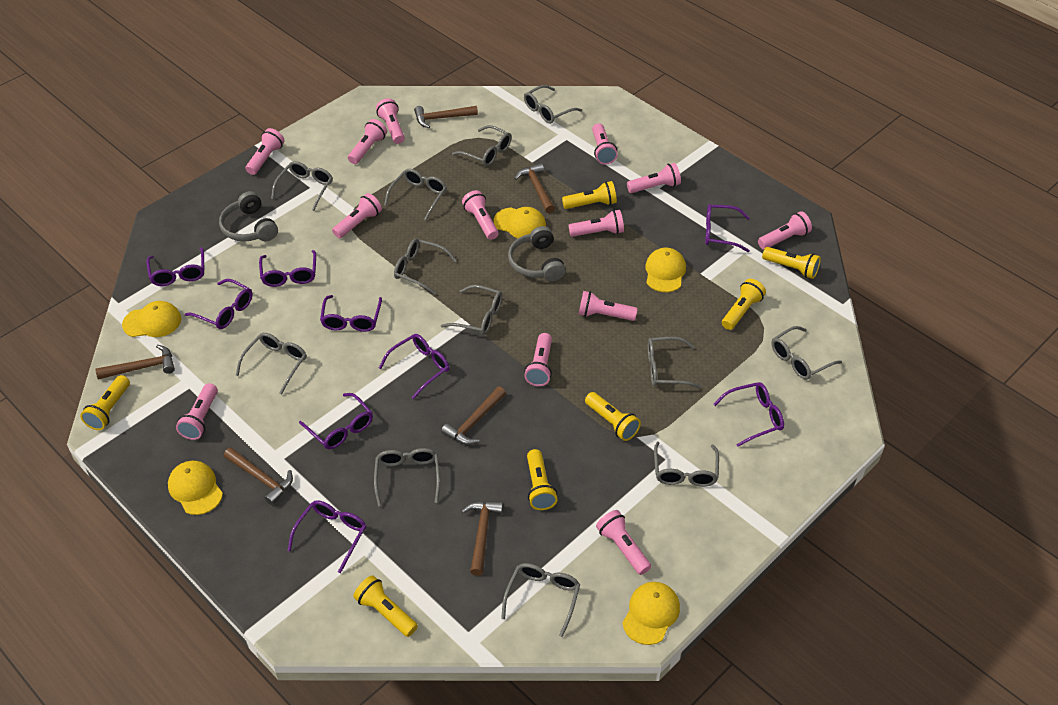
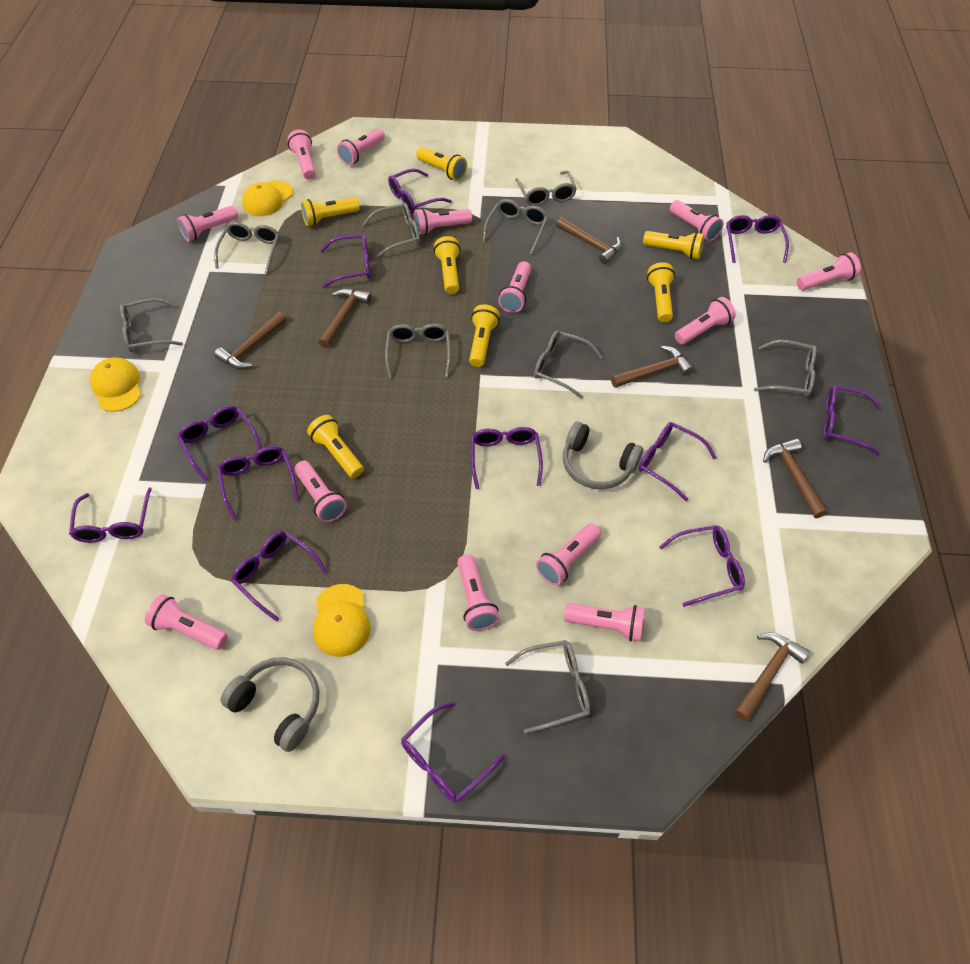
grey glasses: 12 -> 9
purple glasses: 9 -> 12
yellow cap: 5 -> 3

